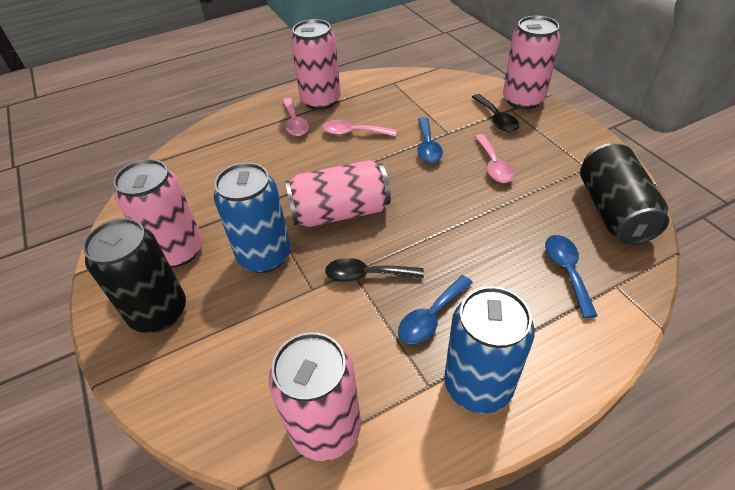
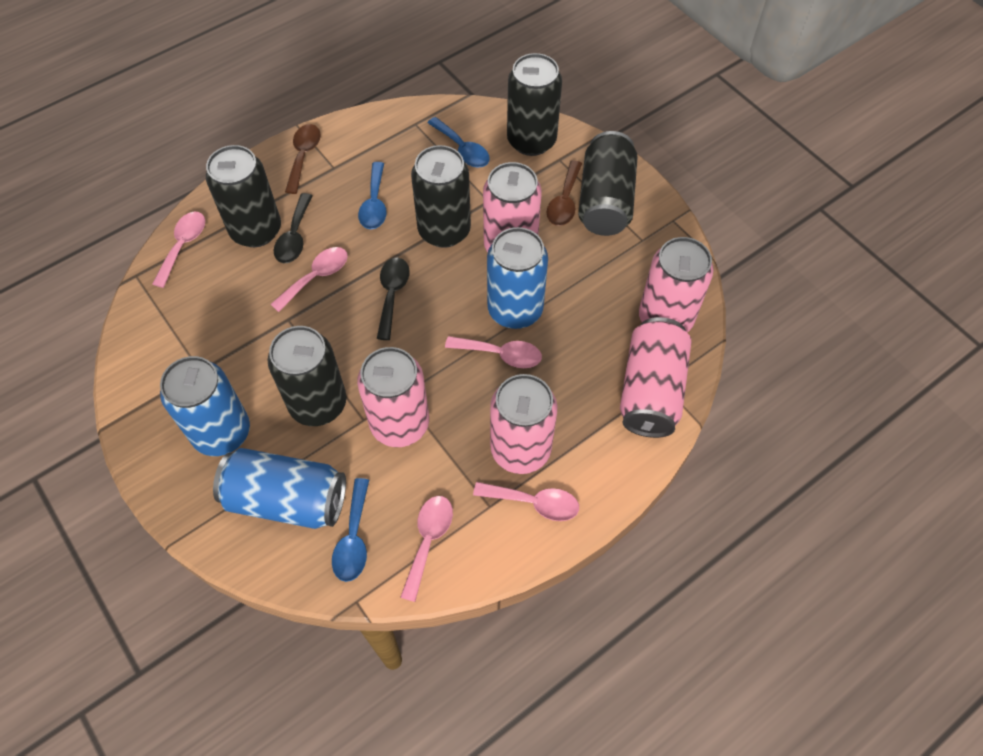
black can: 2 -> 5
blue can: 2 -> 3
brown spoon: 0 -> 2
pink spoon: 3 -> 5

